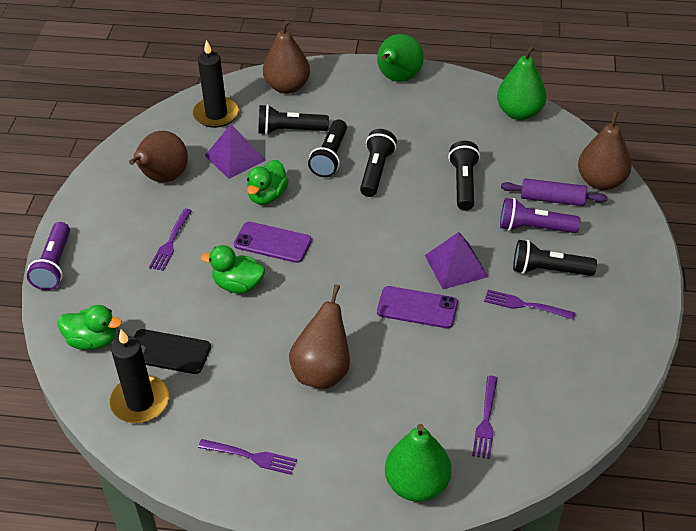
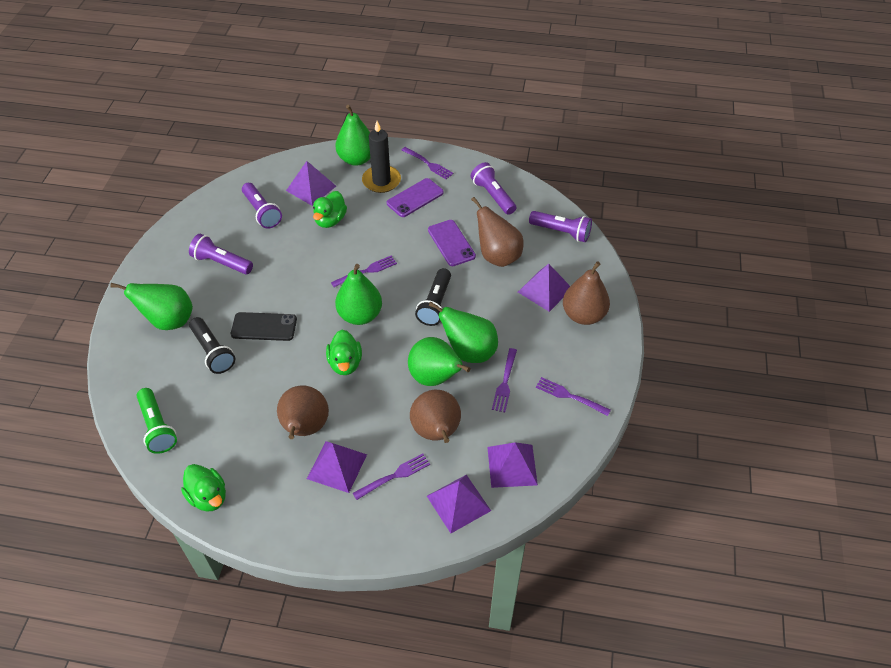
black candle: 2 -> 1
black flashlight: 5 -> 2
green flashlight: 0 -> 1
green pear: 3 -> 5
purple flashlight: 2 -> 4
purple fork: 4 -> 5
purple pyramid: 2 -> 5
purple rolling pin: 1 -> 0

